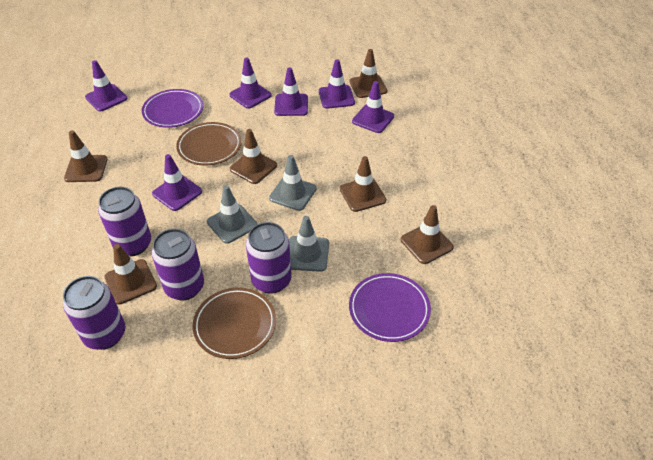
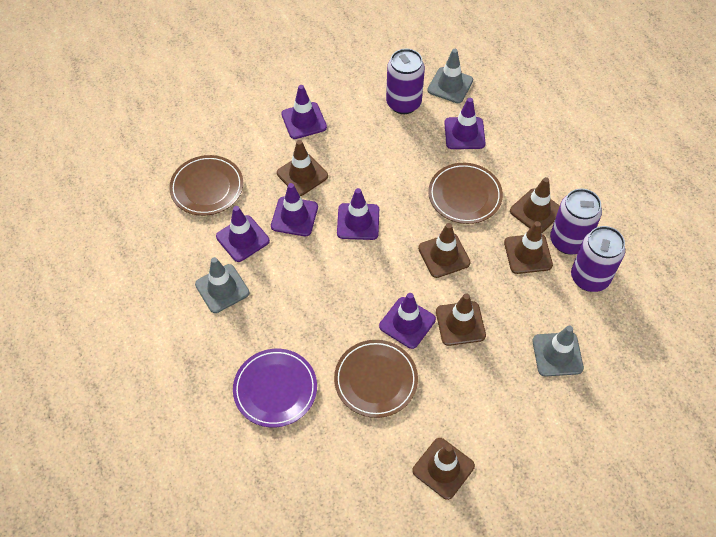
brown plate: 2 -> 3
purple can: 4 -> 3
purple plate: 2 -> 1

